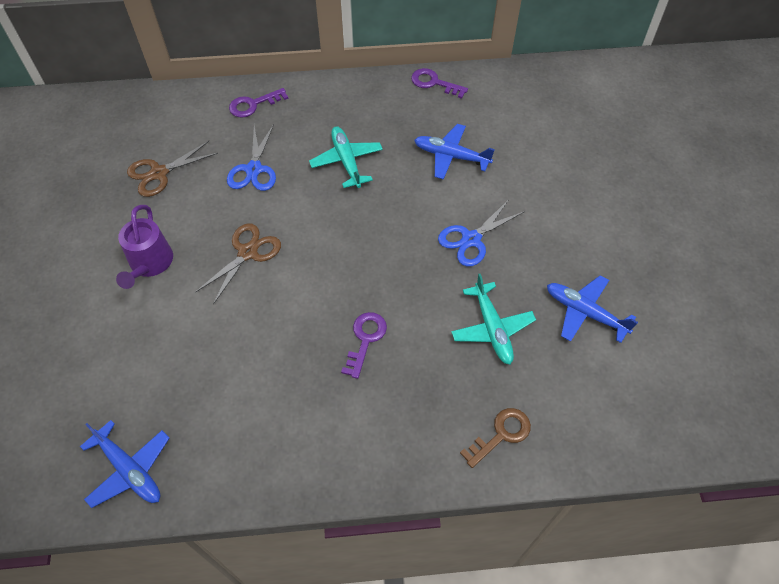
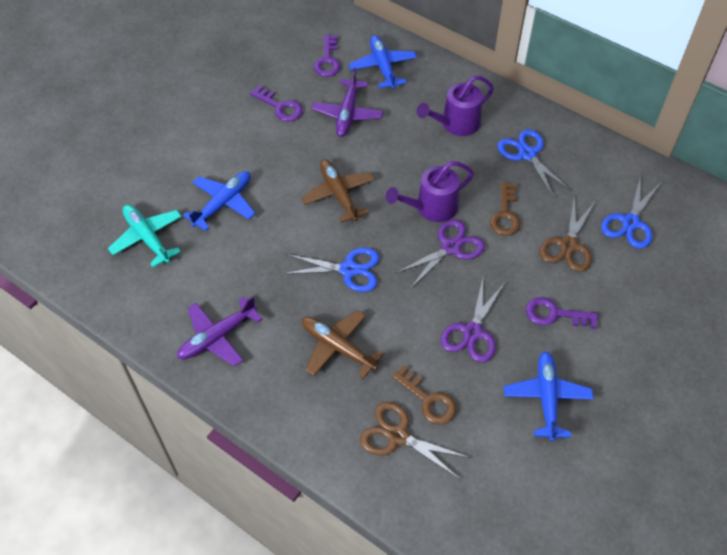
blue scissors: 2 -> 3
brown key: 1 -> 2
brown plane: 0 -> 2
purple plane: 0 -> 2
purple scissors: 0 -> 2
purple watering can: 1 -> 2
turquoise plane: 2 -> 1

